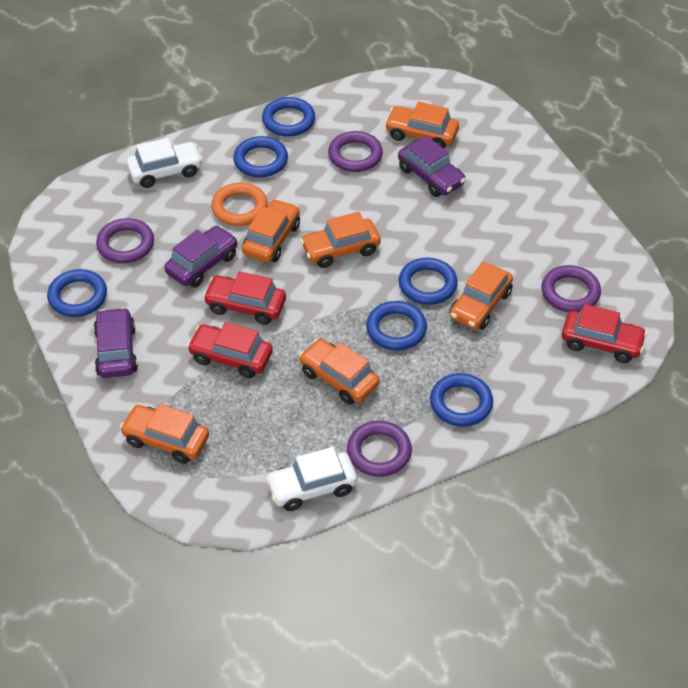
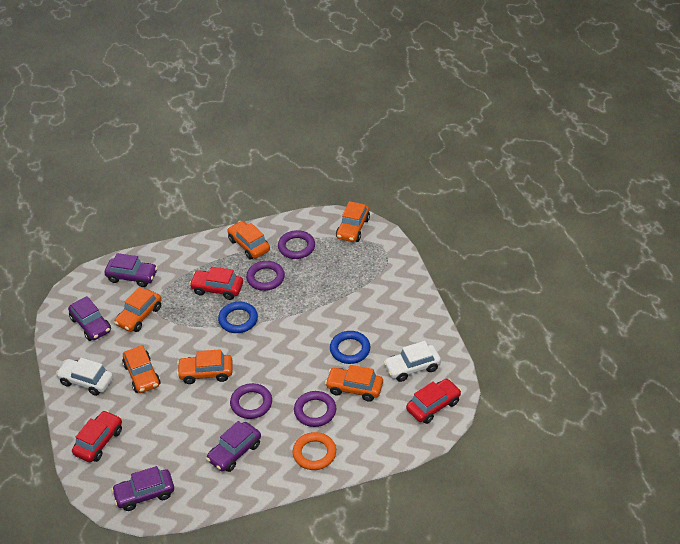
blue ring: 6 -> 2
purple car: 3 -> 4

